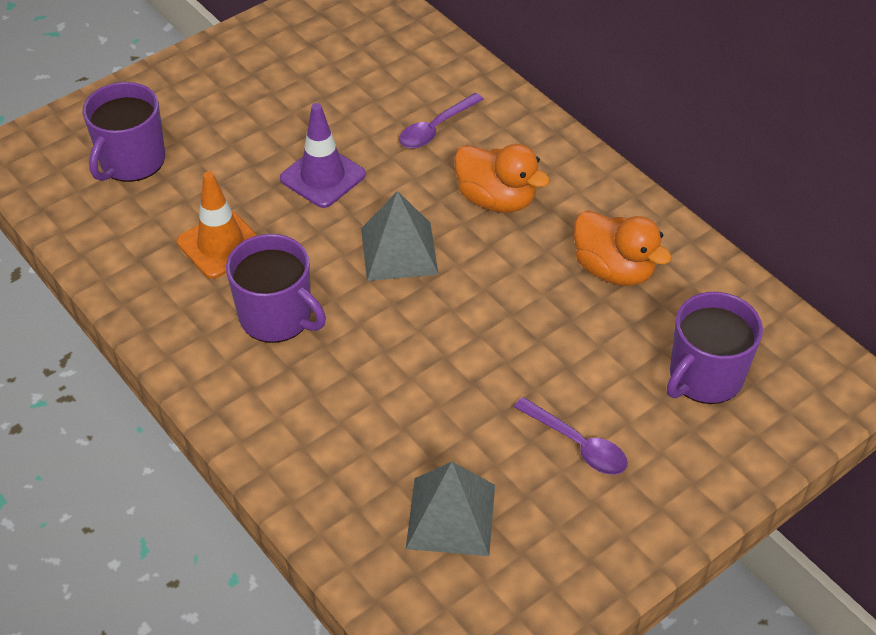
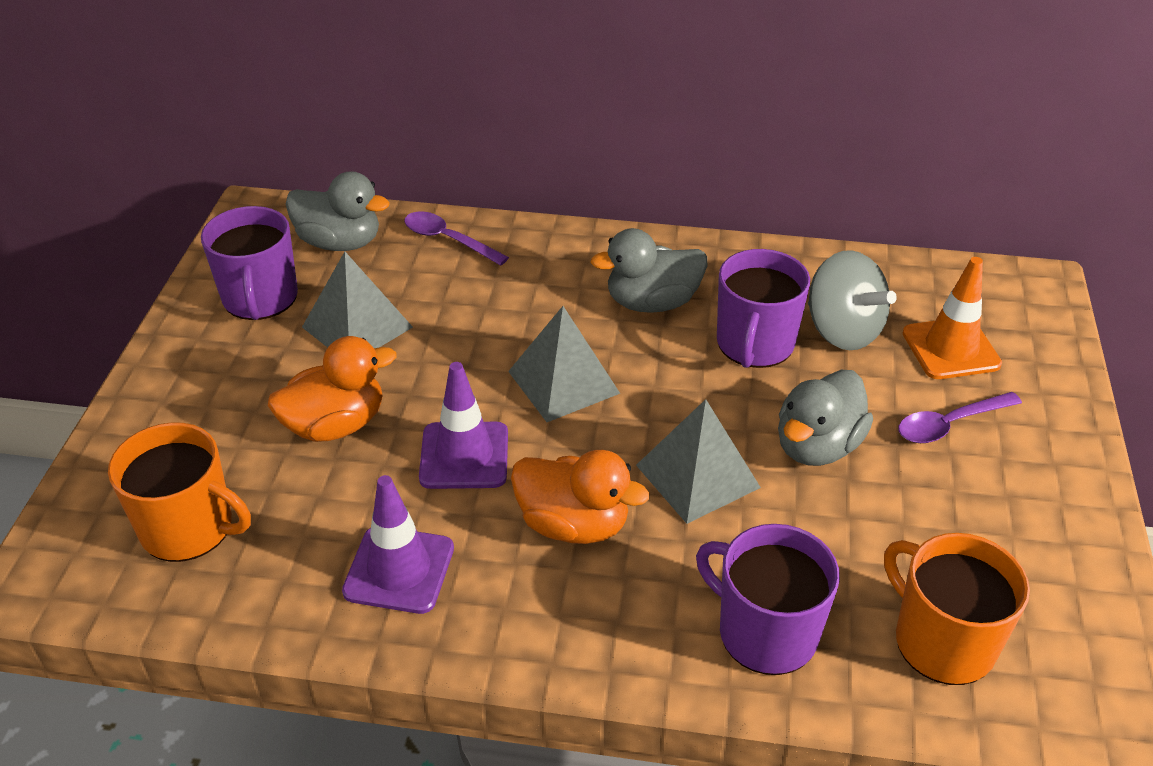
grey duck: 0 -> 3
grey pyramid: 2 -> 3
grey spinning top: 0 -> 1
orange mug: 0 -> 2
purple traffic cone: 1 -> 2

